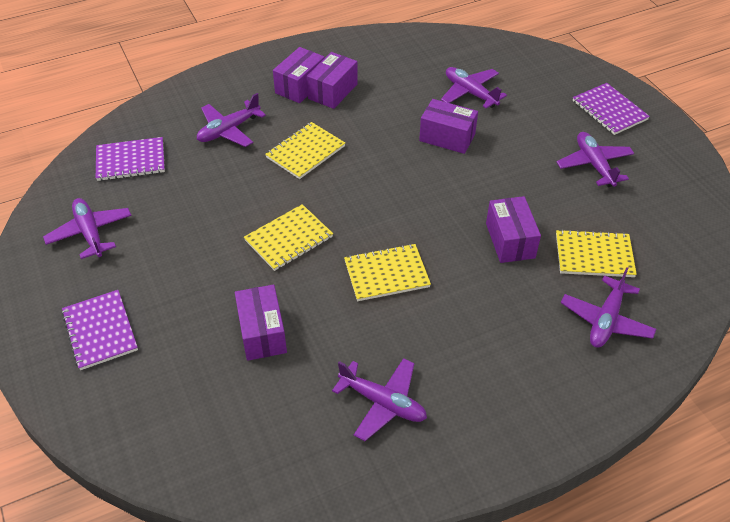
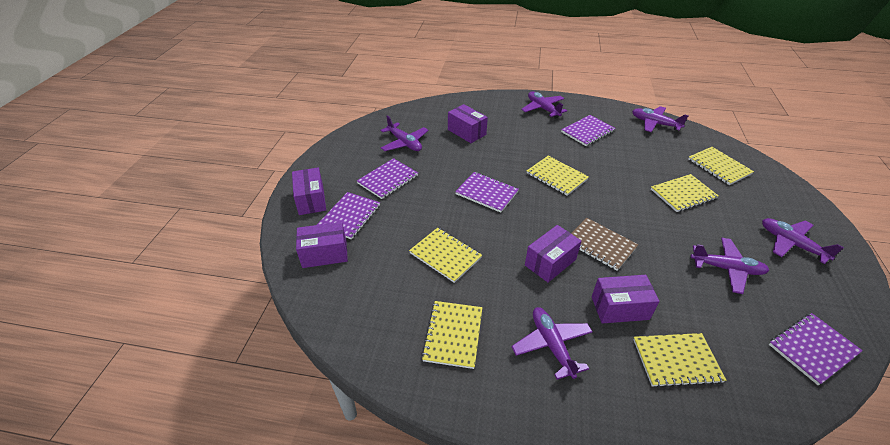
brown notebook: 0 -> 1
purple notebook: 3 -> 5
yellow notebook: 4 -> 6

